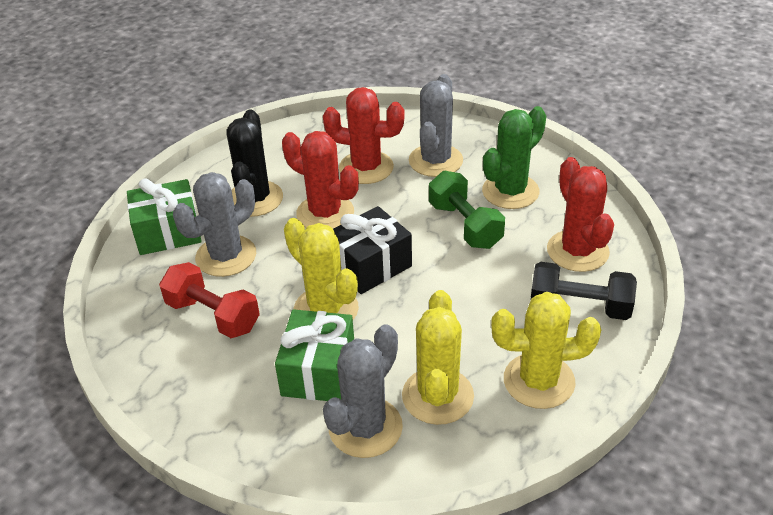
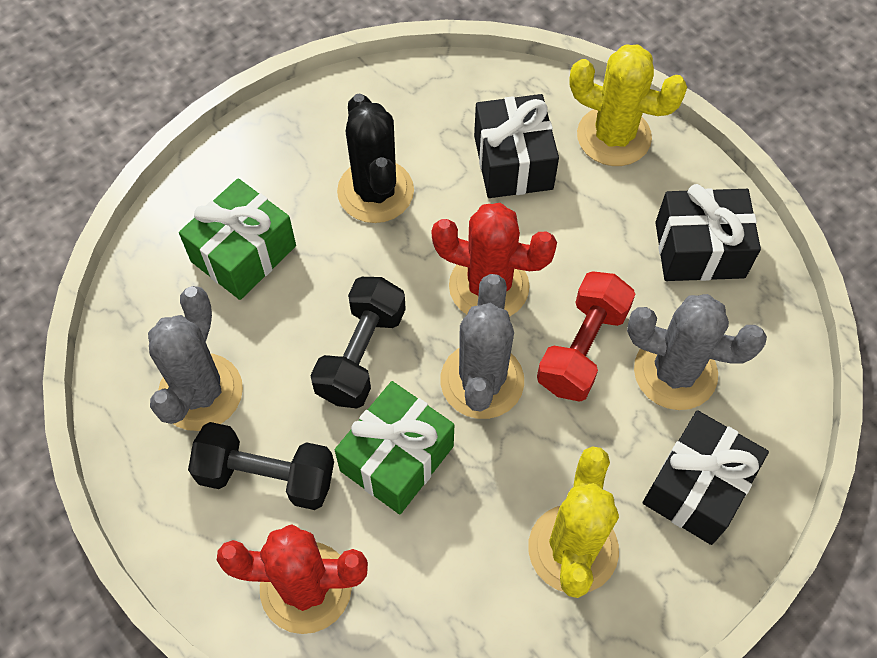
black dumbbell: 1 -> 2
black gift: 1 -> 3
green cactus: 1 -> 0
green dumbbell: 1 -> 0
red cactus: 3 -> 2
yellow cactus: 3 -> 2

